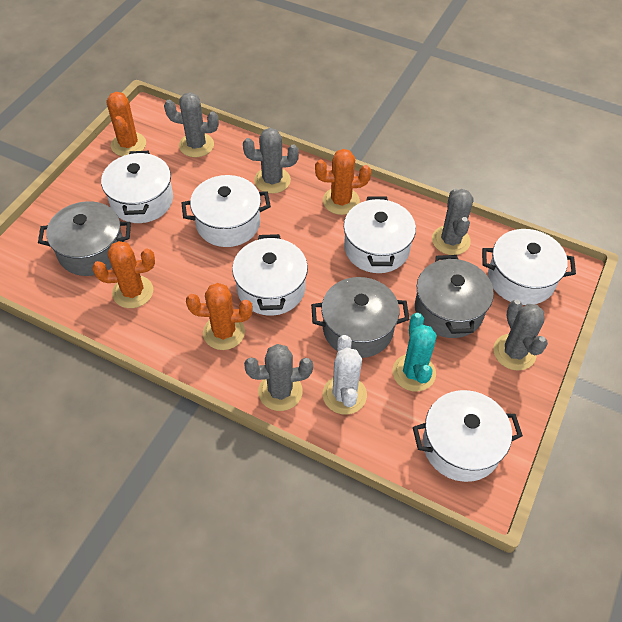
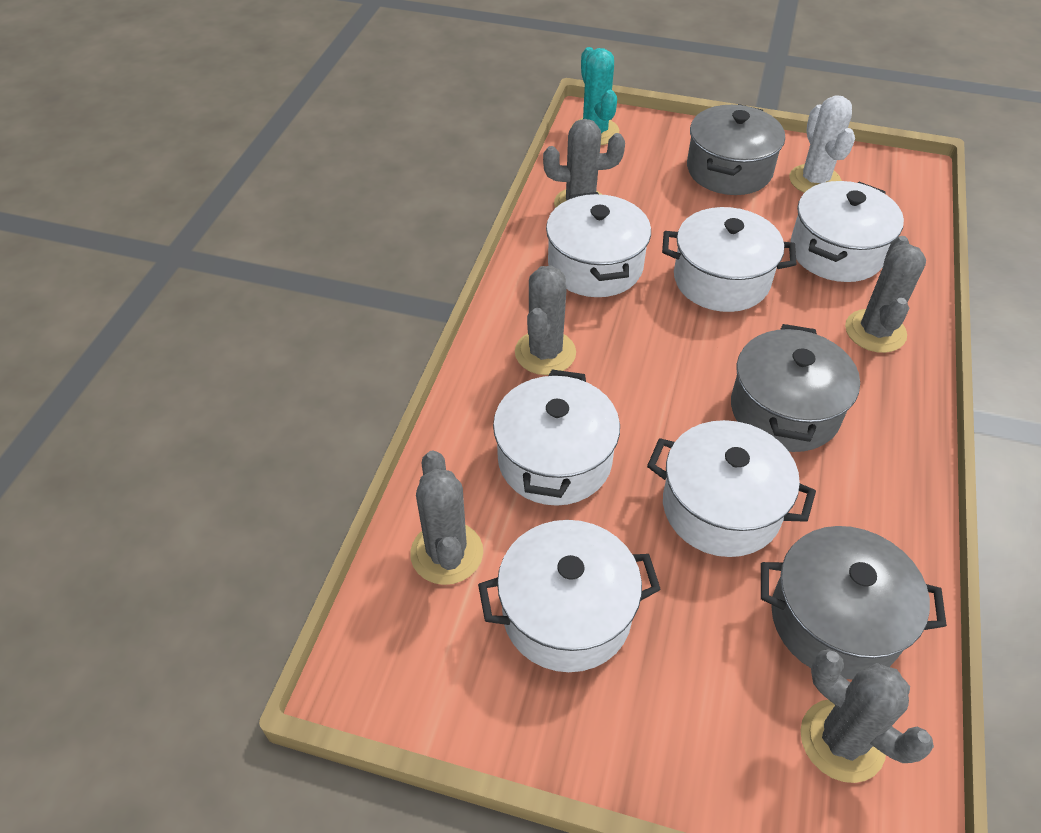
orange cactus: 4 -> 0

